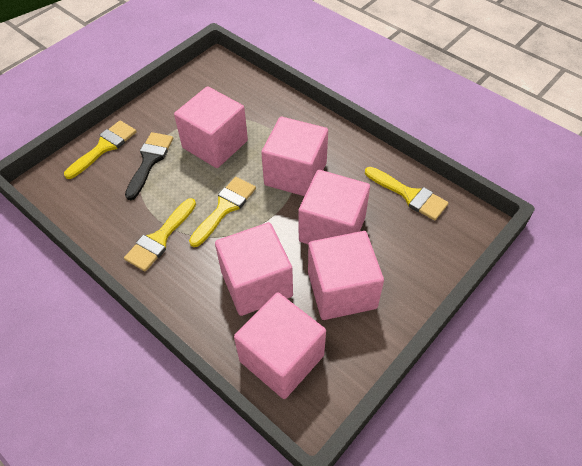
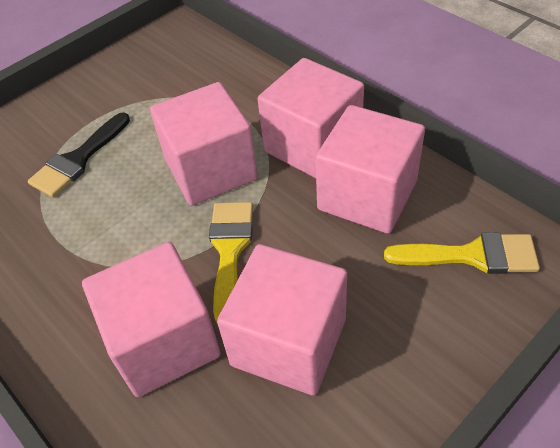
pink cube: 6 -> 5
yellow brush: 4 -> 2

